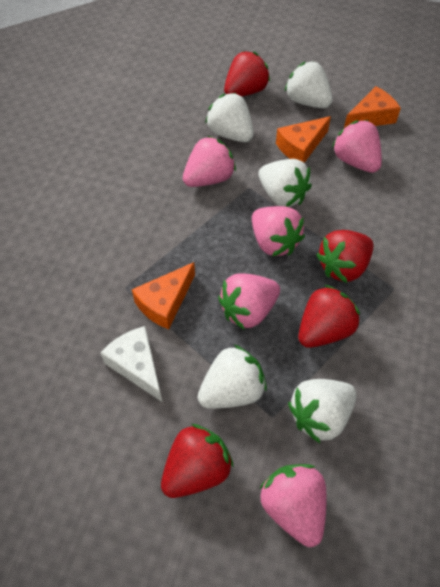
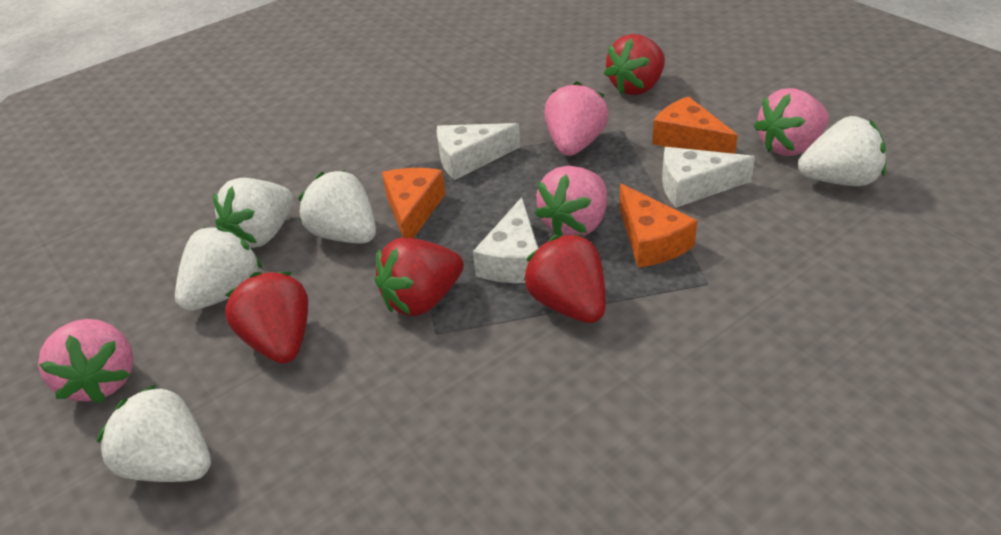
pink strawberry: 5 -> 4
white cheese: 1 -> 3

